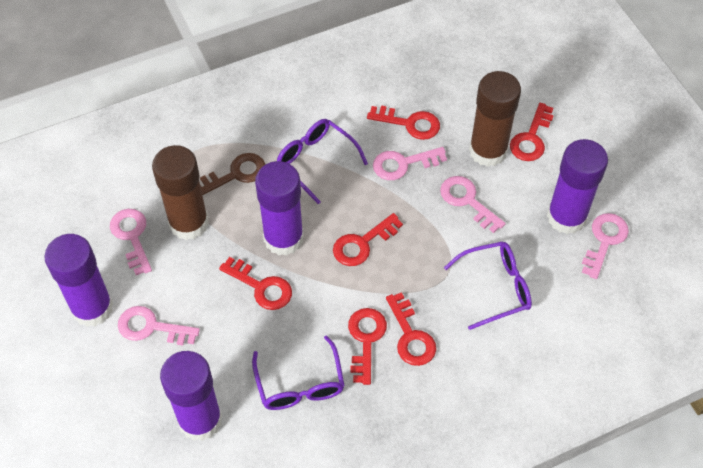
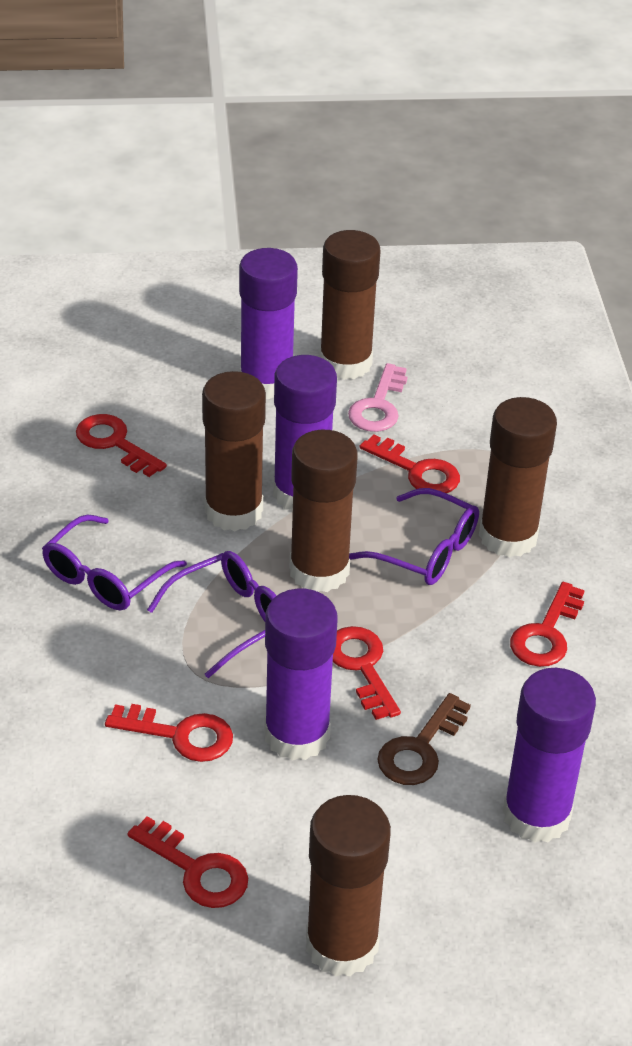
brown glue stick: 2 -> 5
pink key: 5 -> 1

